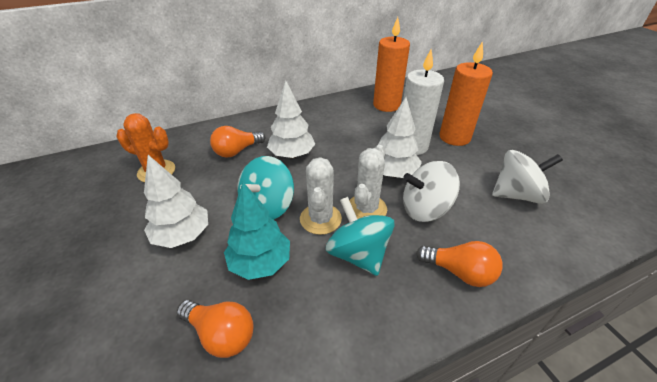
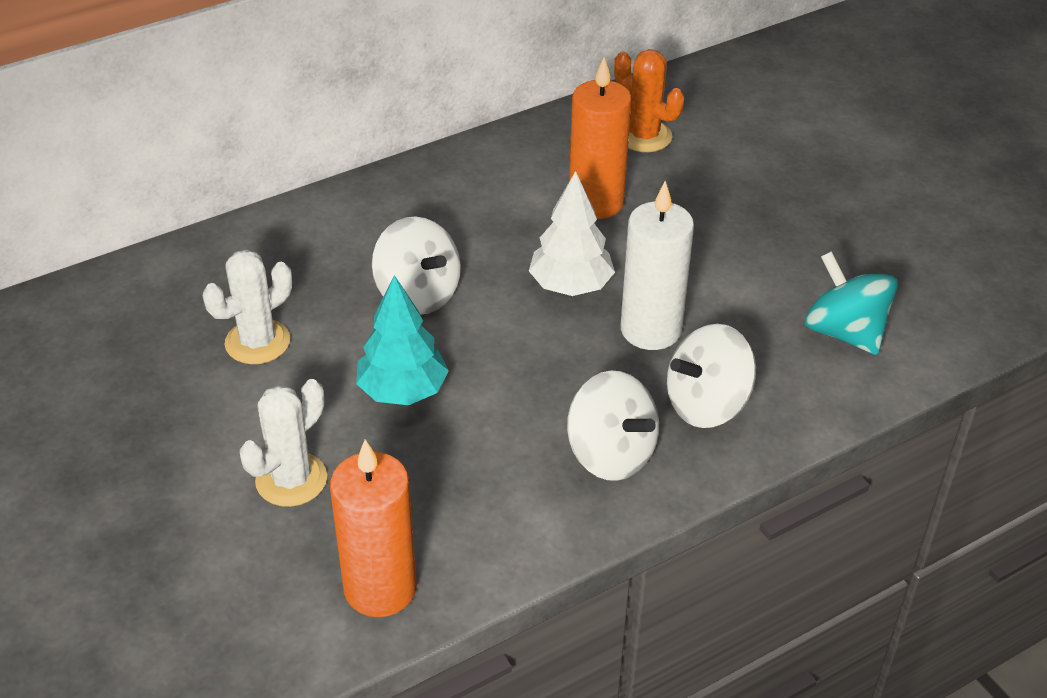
orange light bulb: 3 -> 0
turquoise spinning top: 2 -> 1
white spinning top: 2 -> 3
white tree: 3 -> 1

